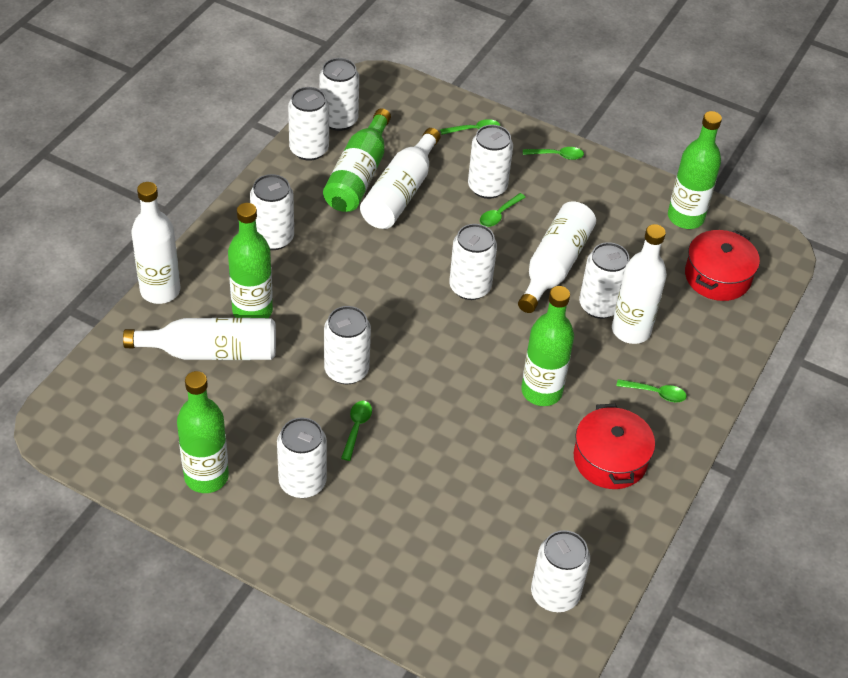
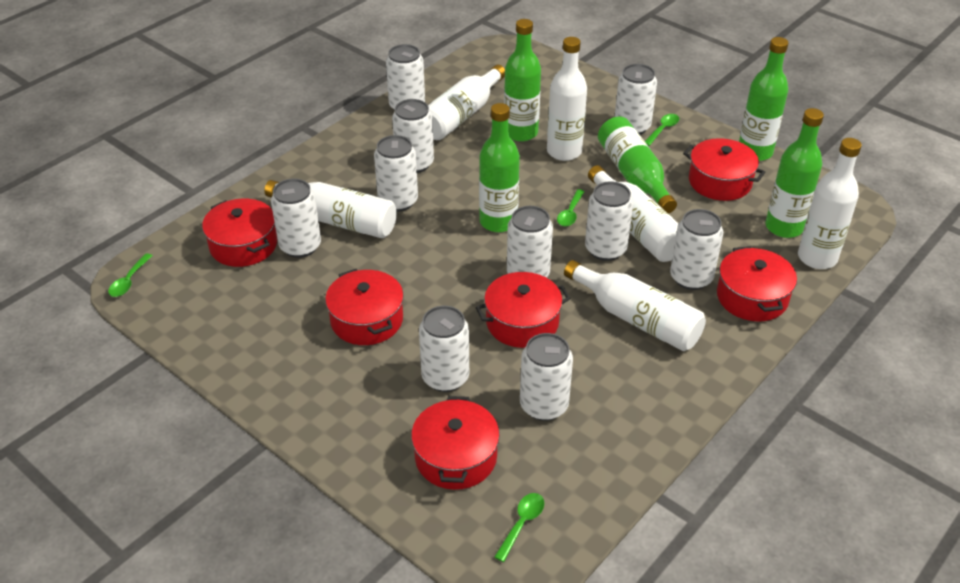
green spoon: 5 -> 4
red pot: 2 -> 6
white bottle: 5 -> 6
white can: 9 -> 10

